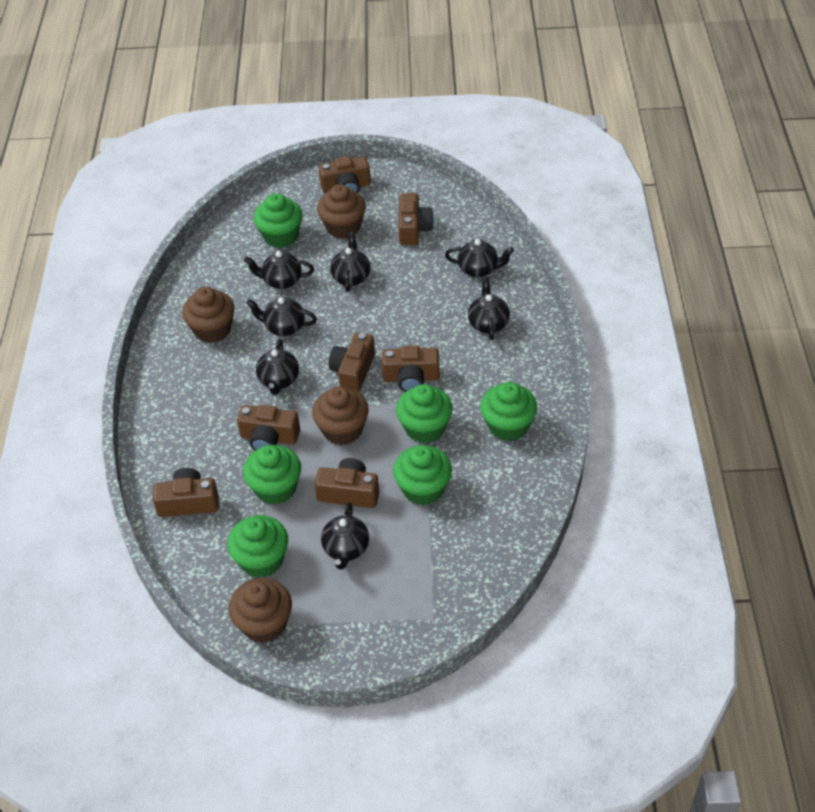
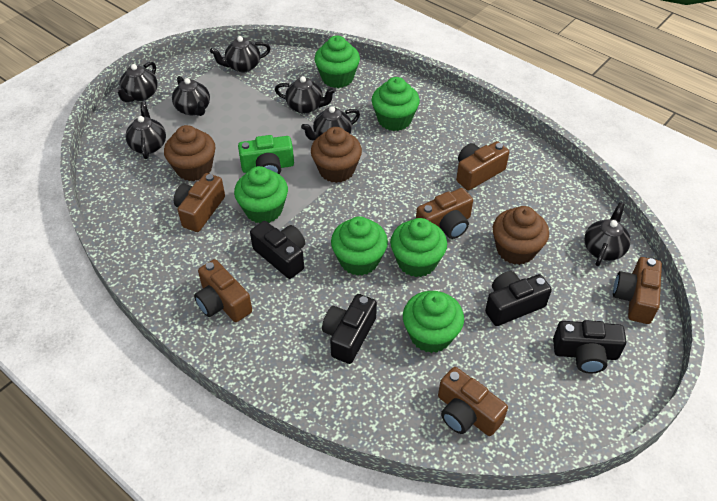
black camera: 0 -> 4
brown camera: 7 -> 6
brown cupcake: 4 -> 3
green camera: 0 -> 1

